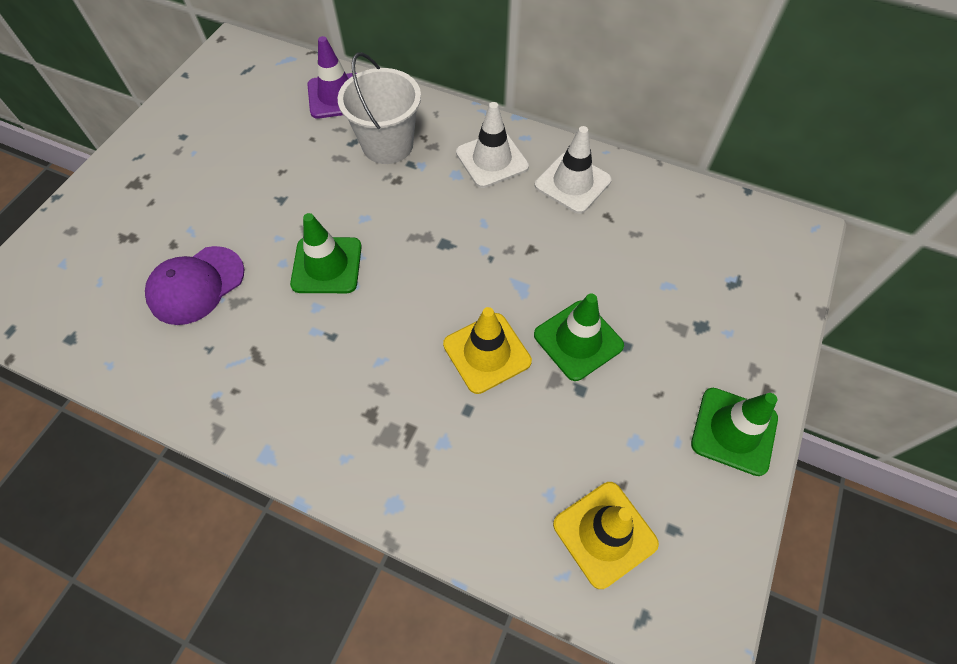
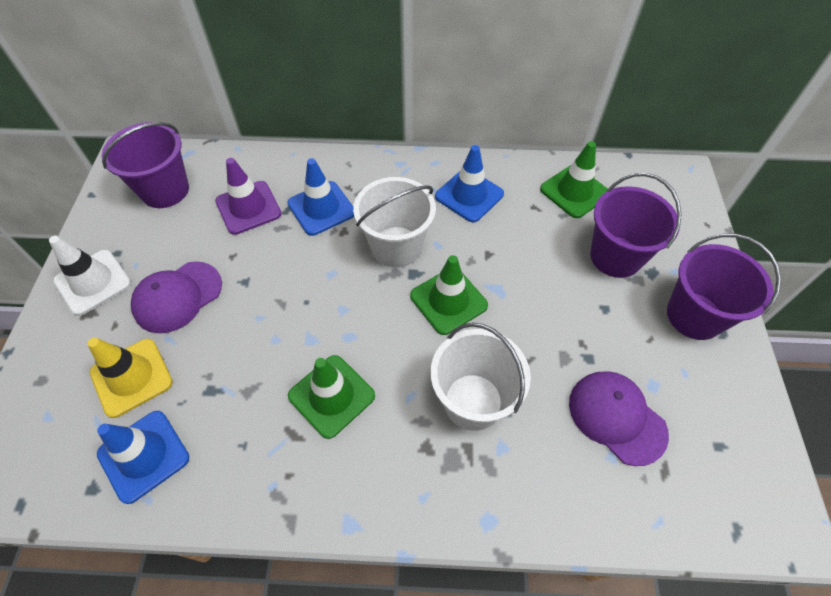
blue traffic cone: 0 -> 3
purple bucket: 0 -> 3
purple cap: 1 -> 2
white bucket: 1 -> 2
white traffic cone: 2 -> 1
yellow traffic cone: 2 -> 1

